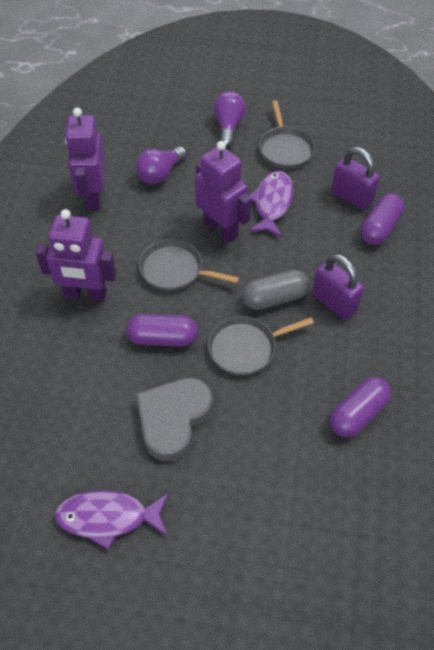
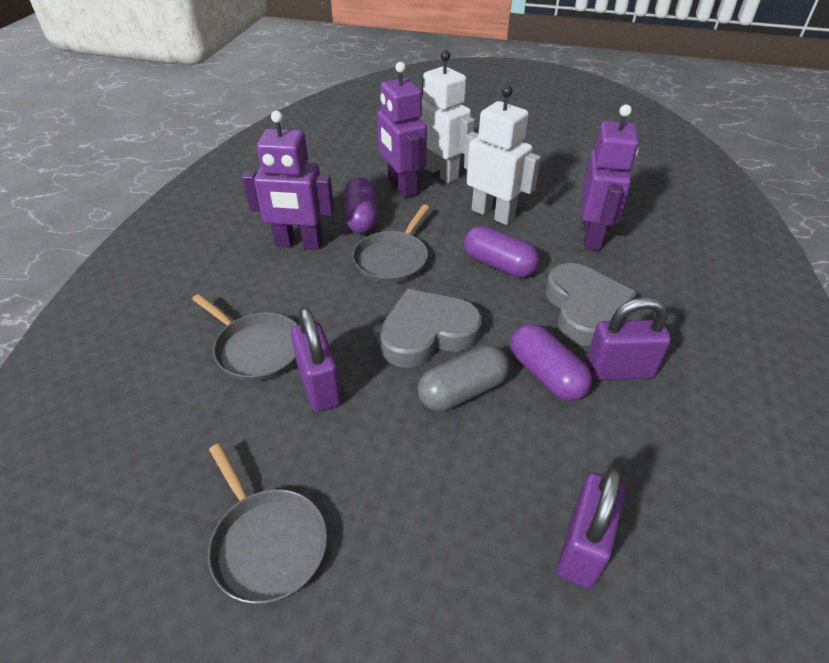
grey heart: 1 -> 2
purple fish: 2 -> 0
purple light bulb: 2 -> 0
purple padlock: 2 -> 3
white robot: 0 -> 2

